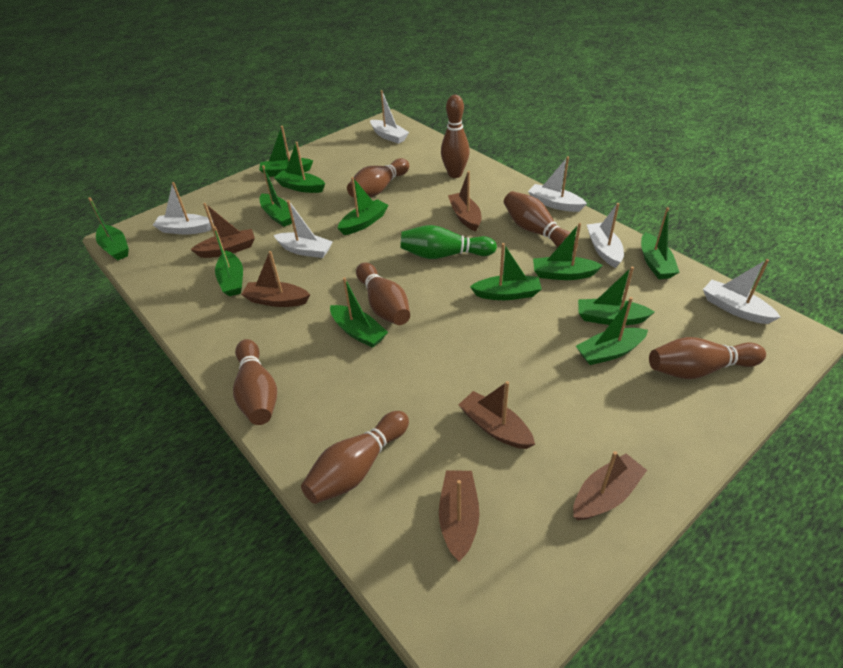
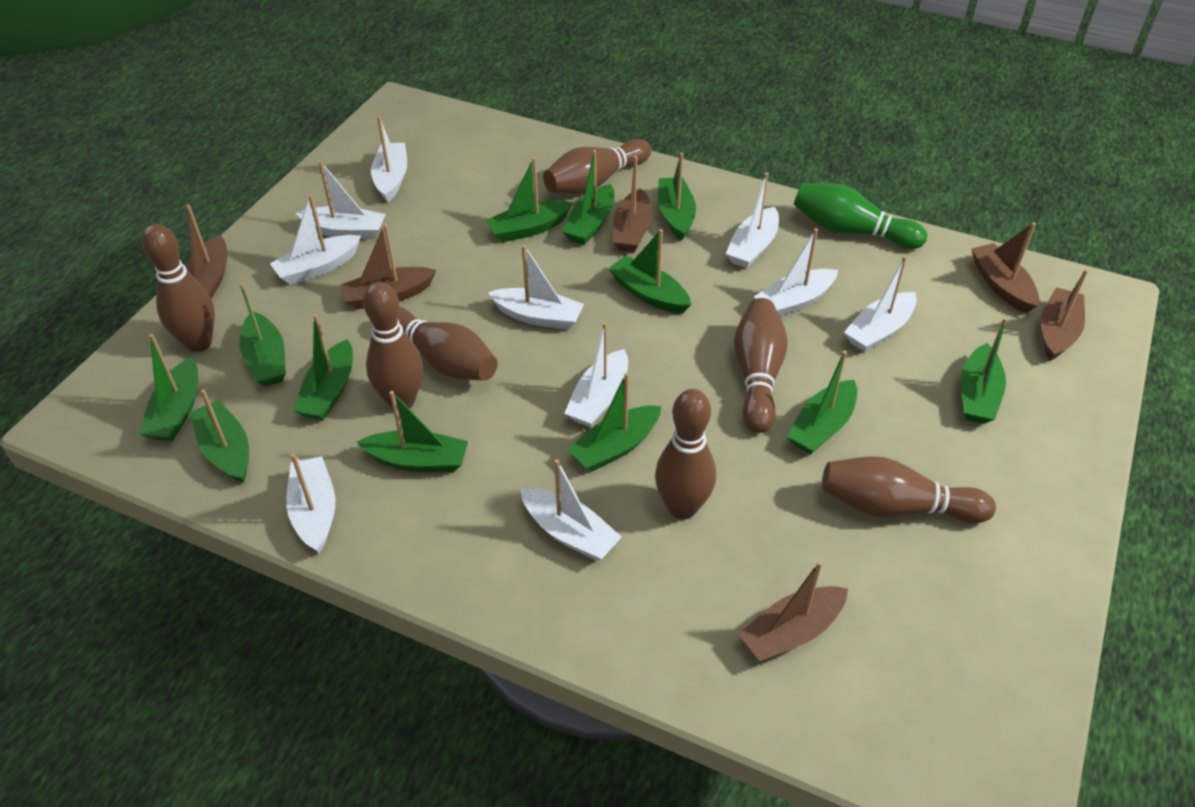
white boat: 6 -> 10

